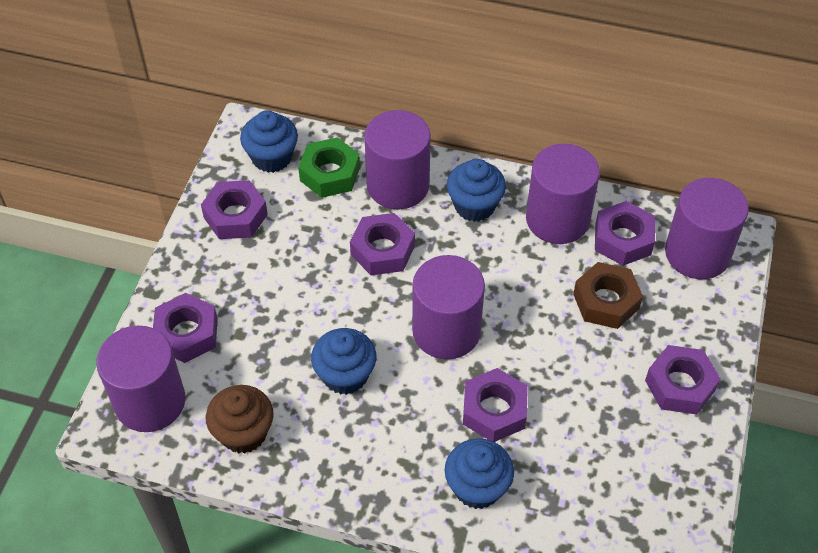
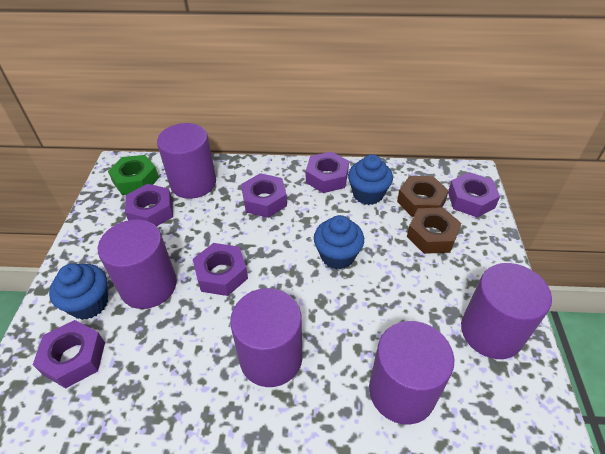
blue cupcake: 4 -> 3
brown cupcake: 1 -> 0
brown nut: 1 -> 2

